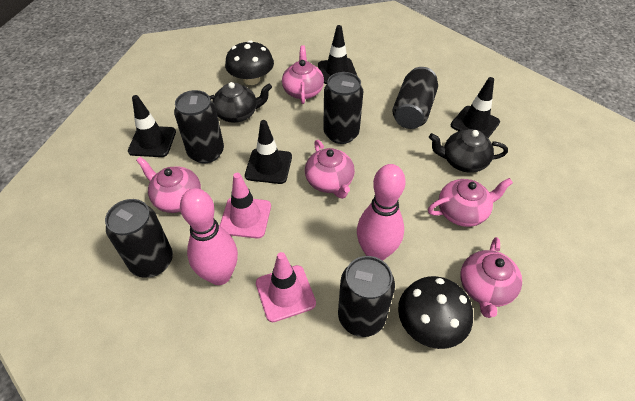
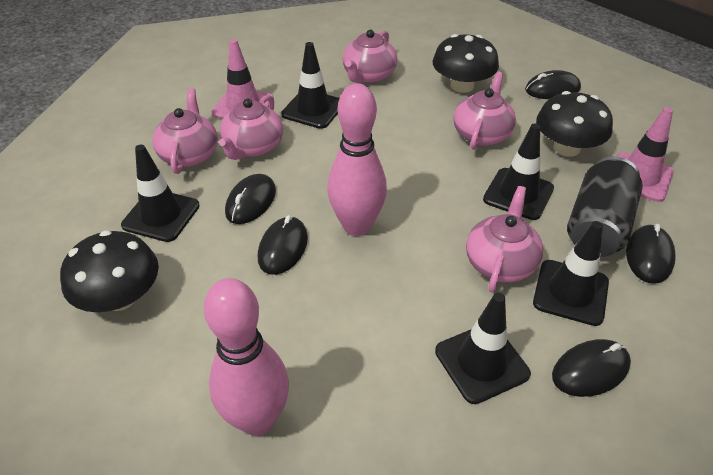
black can: 5 -> 1
black mouse: 0 -> 5
black mushroom: 2 -> 3
black teapot: 2 -> 0
black traffic cone: 4 -> 5

